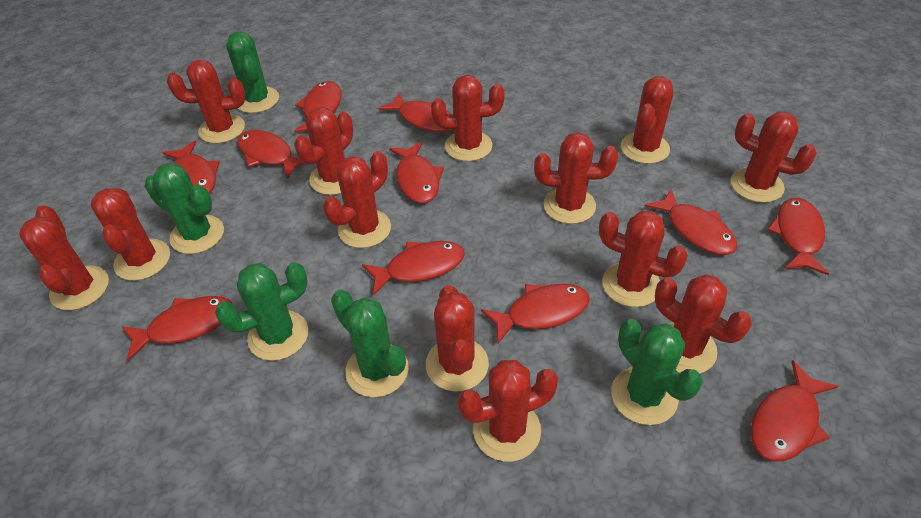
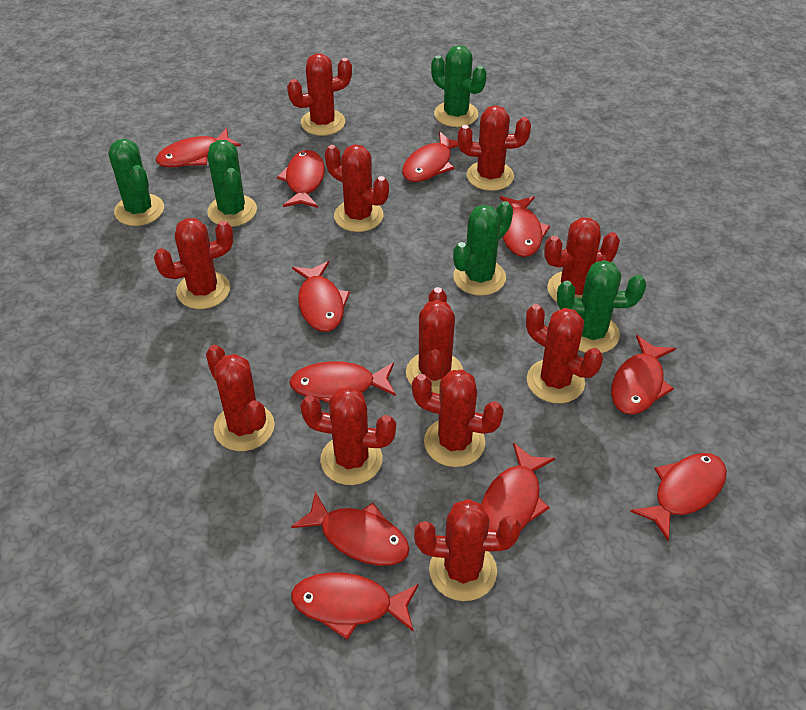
red cactus: 13 -> 11

